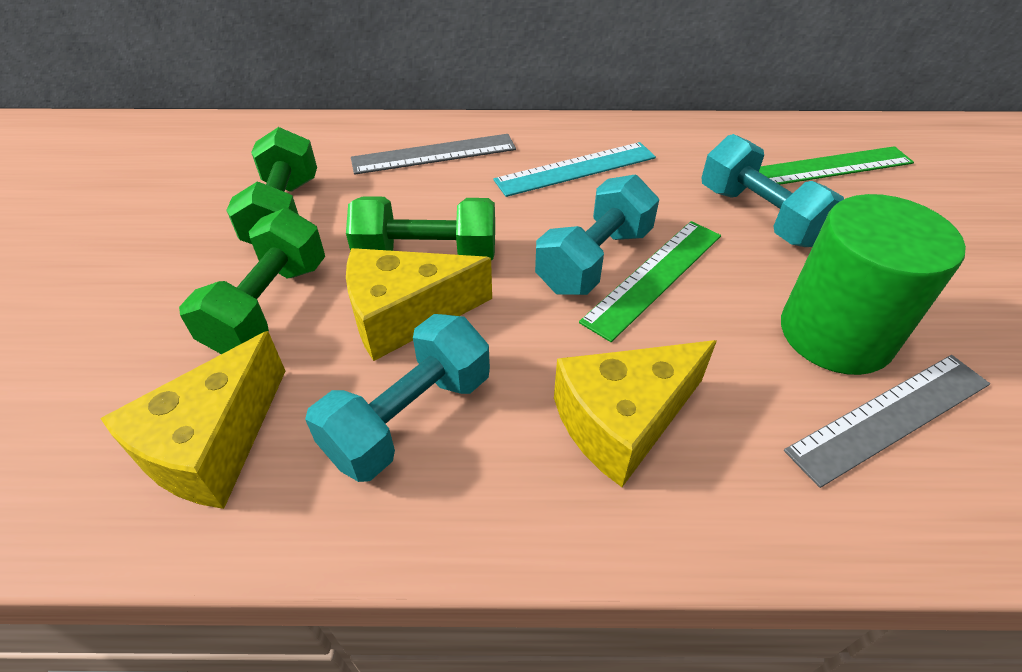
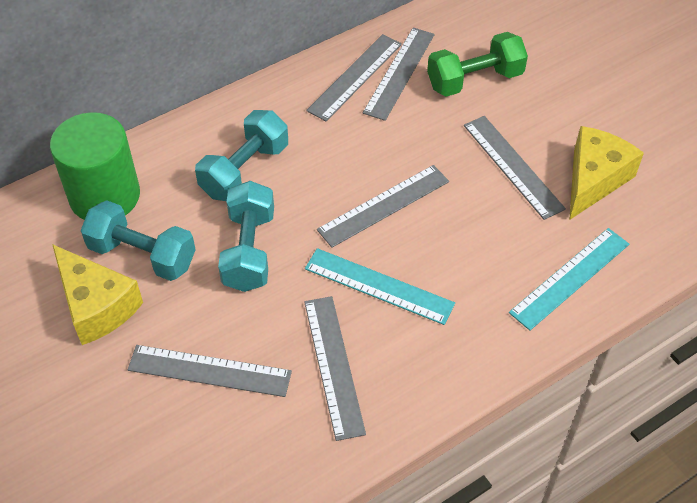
green dumbbell: 3 -> 1
green ruler: 2 -> 0
grey ruler: 2 -> 6
turquoise ruler: 1 -> 2
yellow cheese: 3 -> 2

